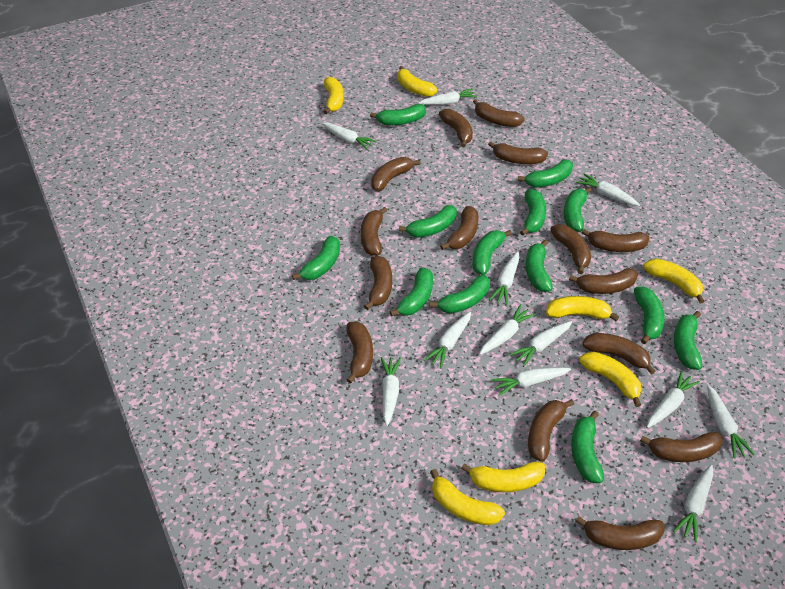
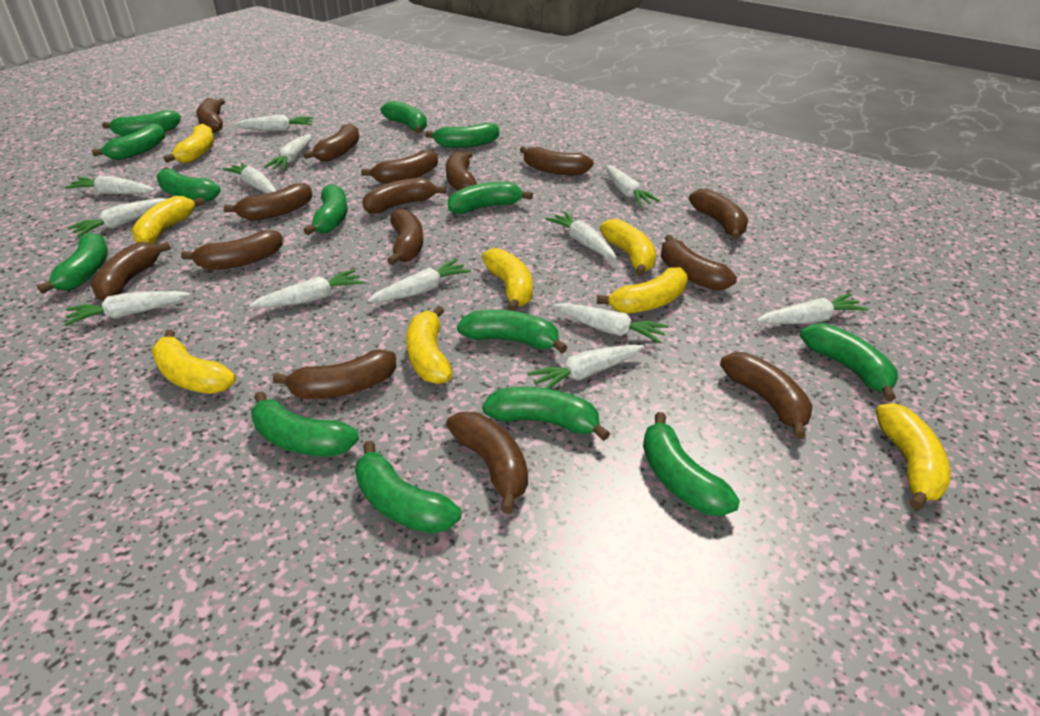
green banana: 13 -> 14
white carrot: 12 -> 13
yellow banana: 7 -> 8

